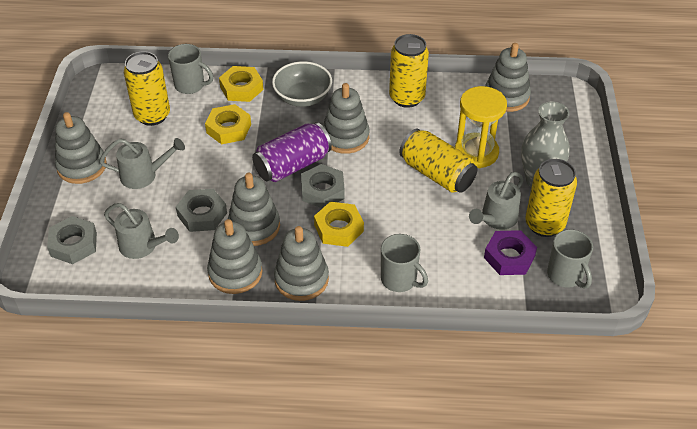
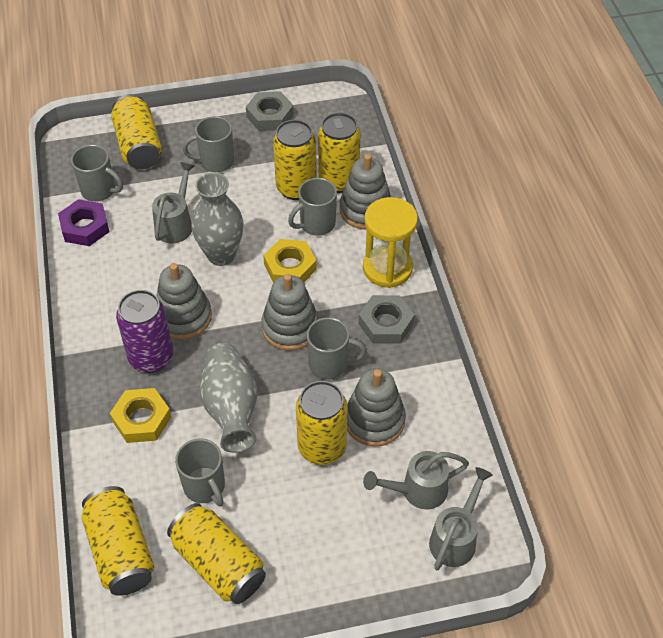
grey bowl: 1 -> 0
grey mug: 3 -> 5
grey nut: 3 -> 2
grey stacking toy: 6 -> 4
grey vase: 1 -> 2
yellow can: 4 -> 6
yellow nut: 3 -> 2

